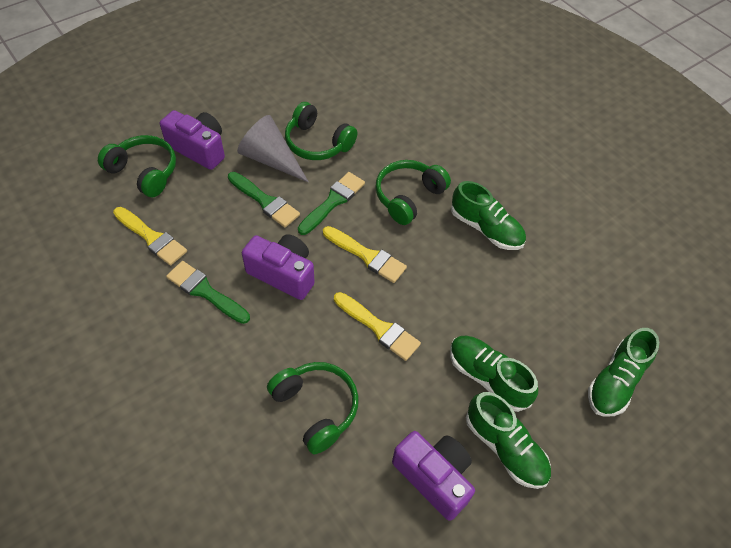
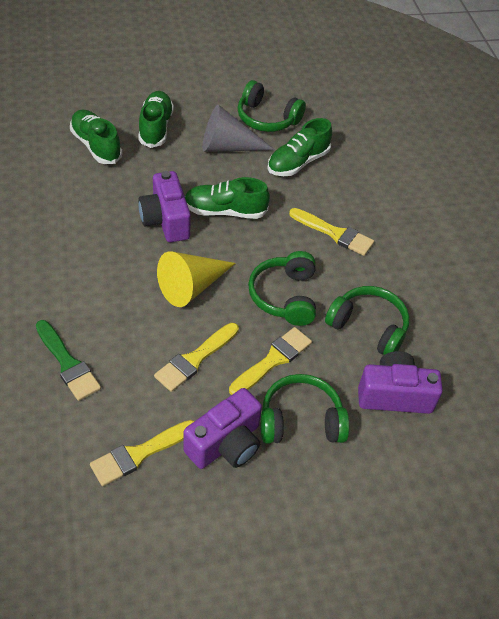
green brush: 3 -> 1
yellow brush: 3 -> 4
yellow cone: 0 -> 1

